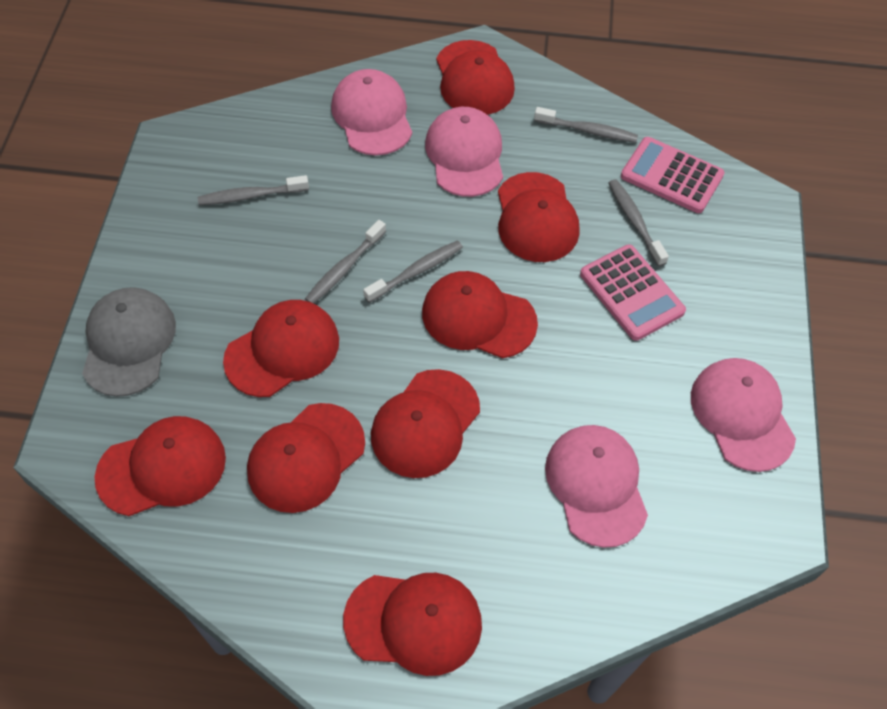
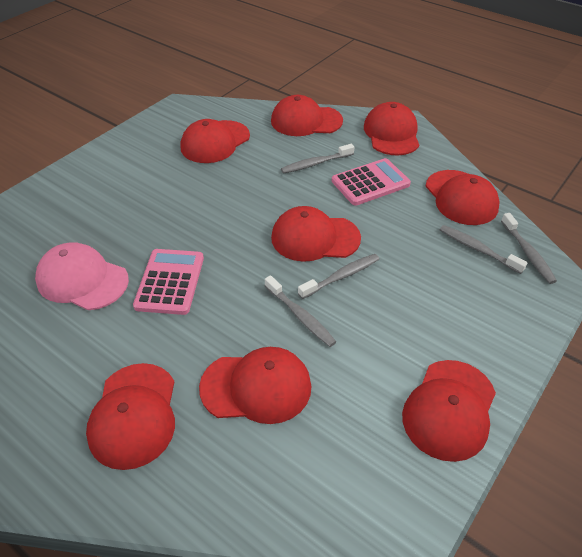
grey cap: 1 -> 0
pink cap: 4 -> 1

